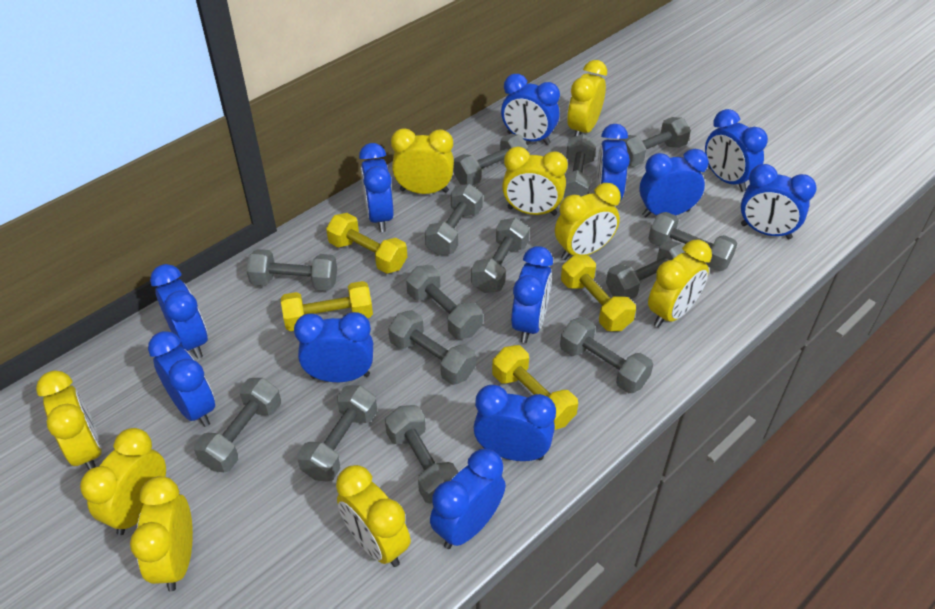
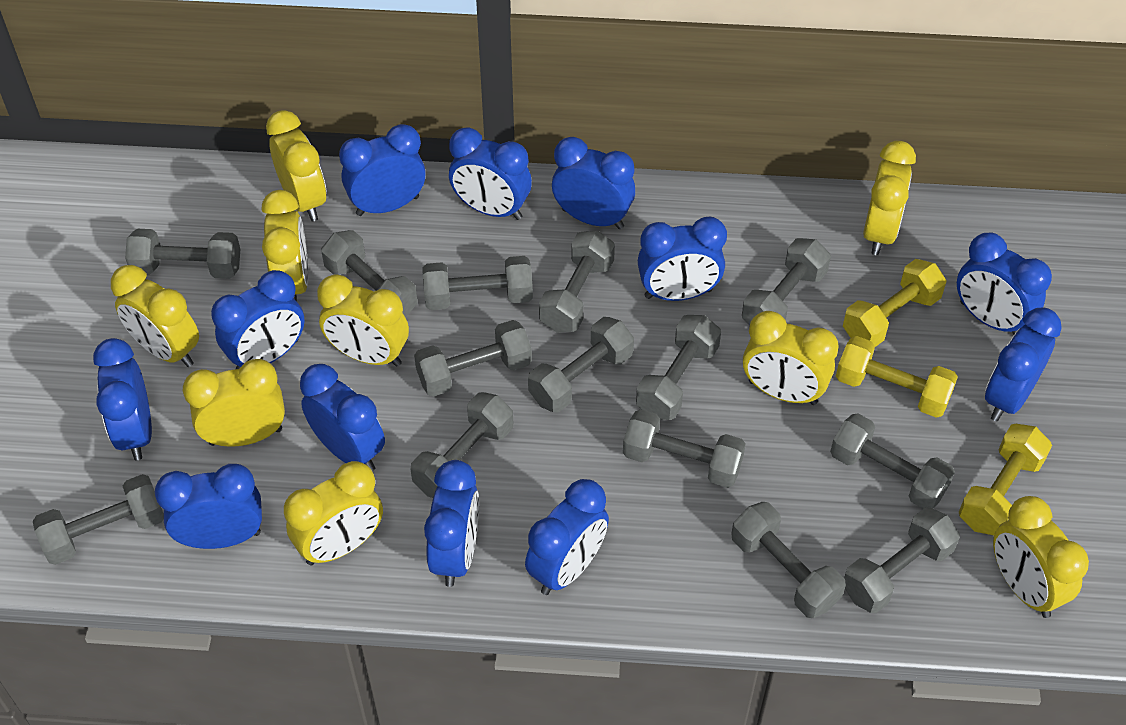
yellow dumbbell: 4 -> 3

